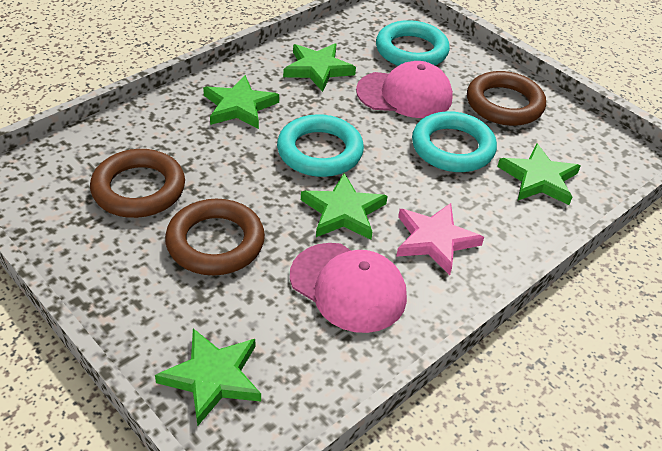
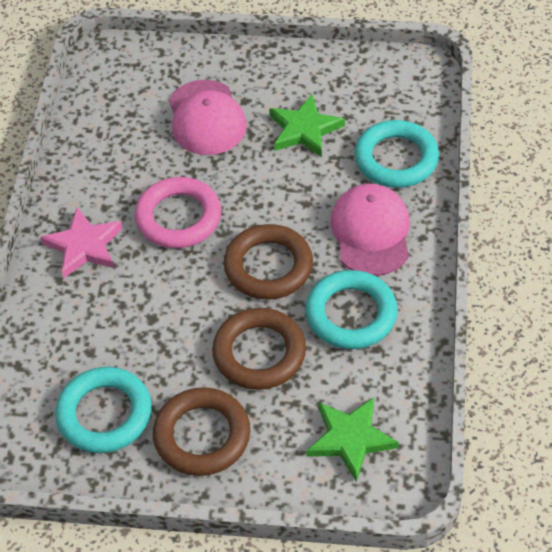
green star: 5 -> 2
pink ring: 0 -> 1

